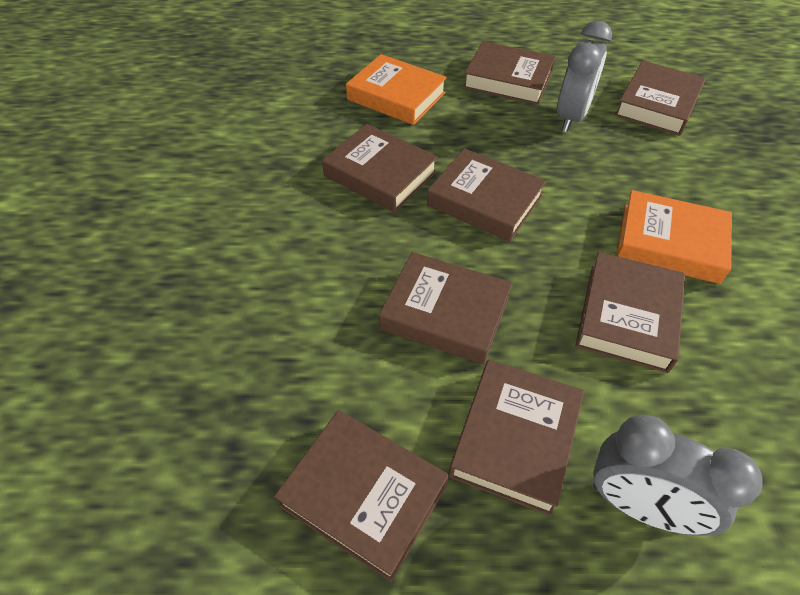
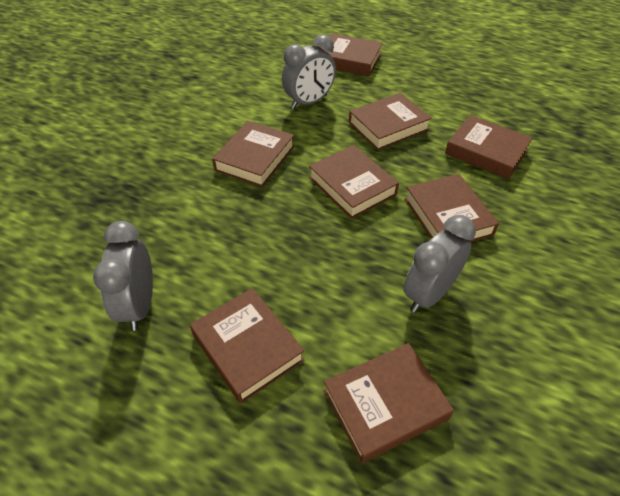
grey clock: 2 -> 3
orange book: 2 -> 0

